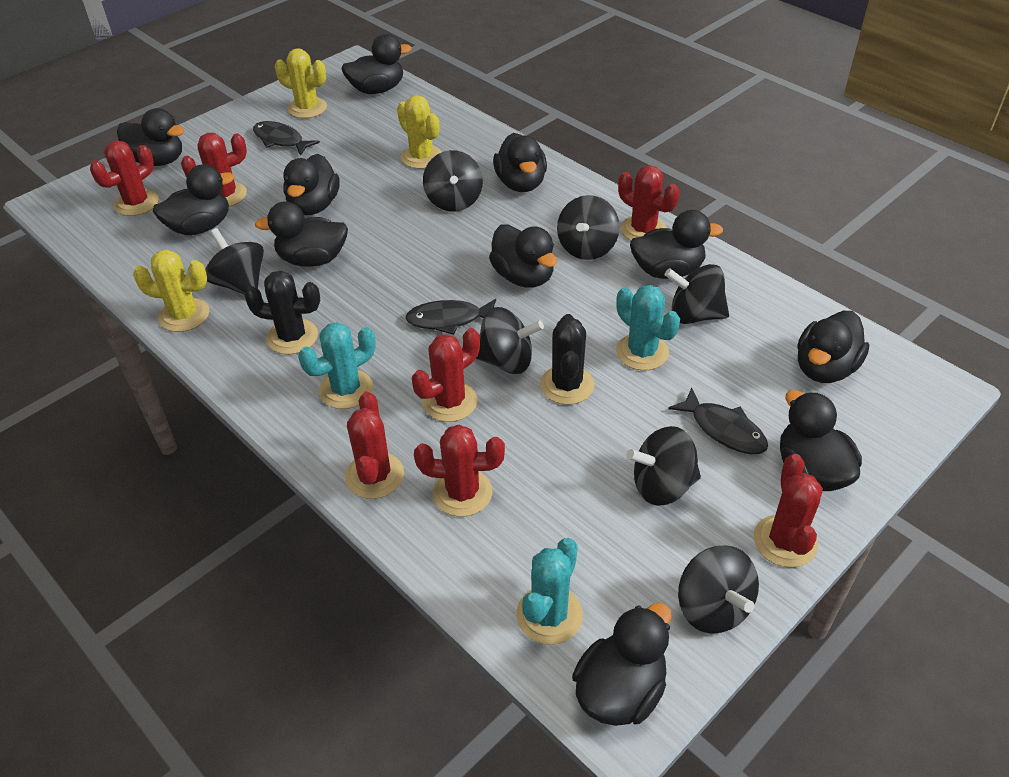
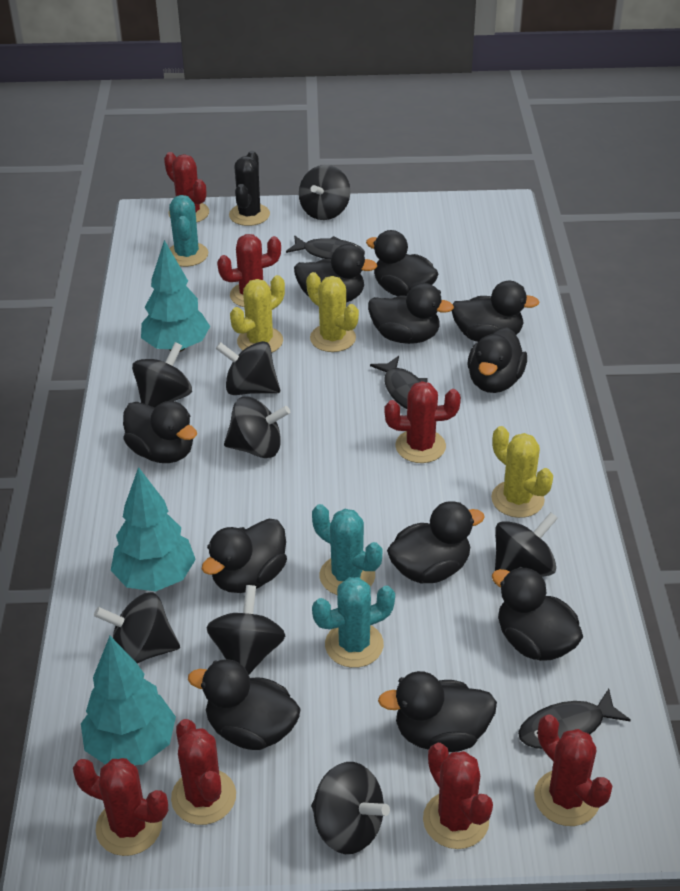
black cactus: 2 -> 1
black spinning top: 7 -> 8
turquoise tree: 0 -> 3

